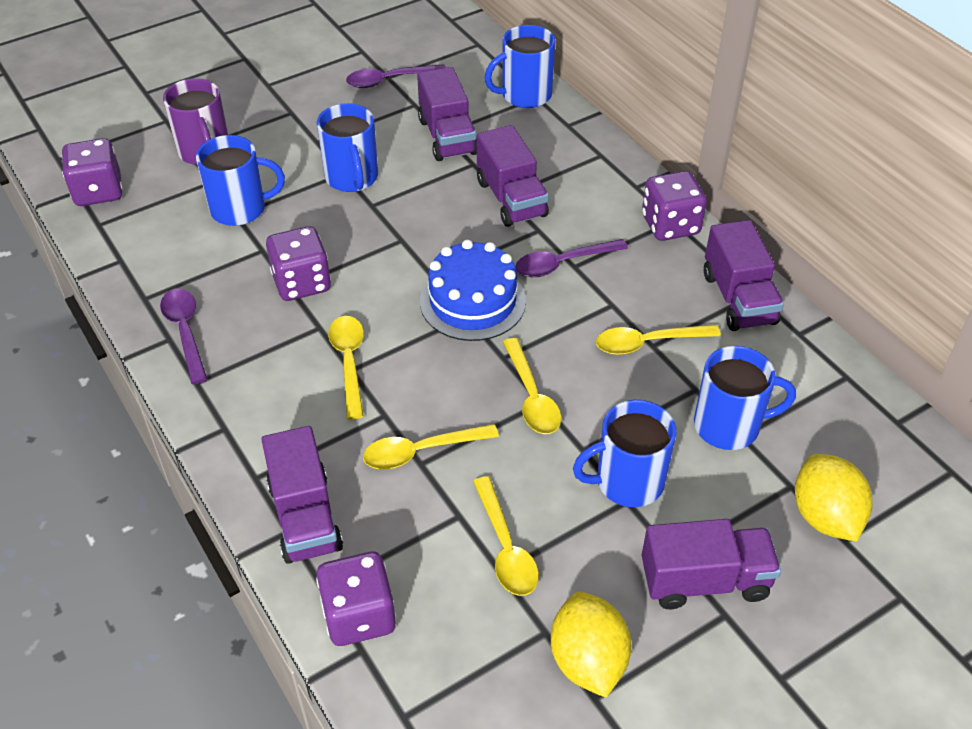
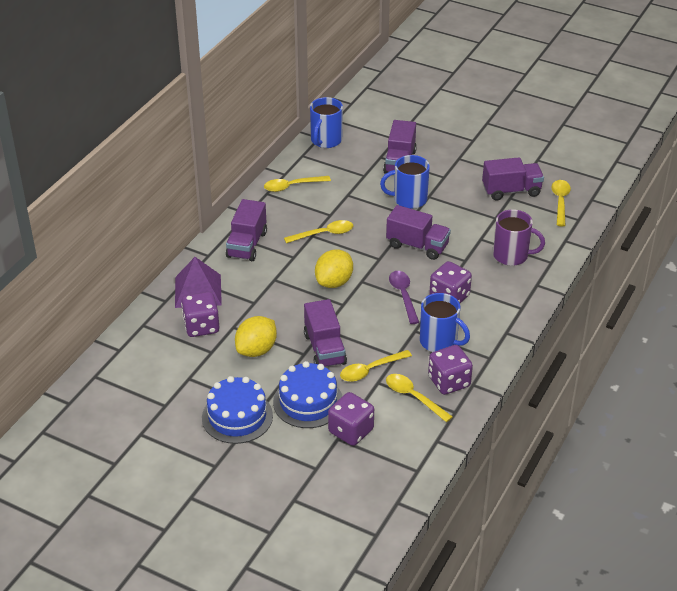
blue cake: 1 -> 2
blue mug: 5 -> 3
purple pyramid: 0 -> 1
purple spoon: 3 -> 1

